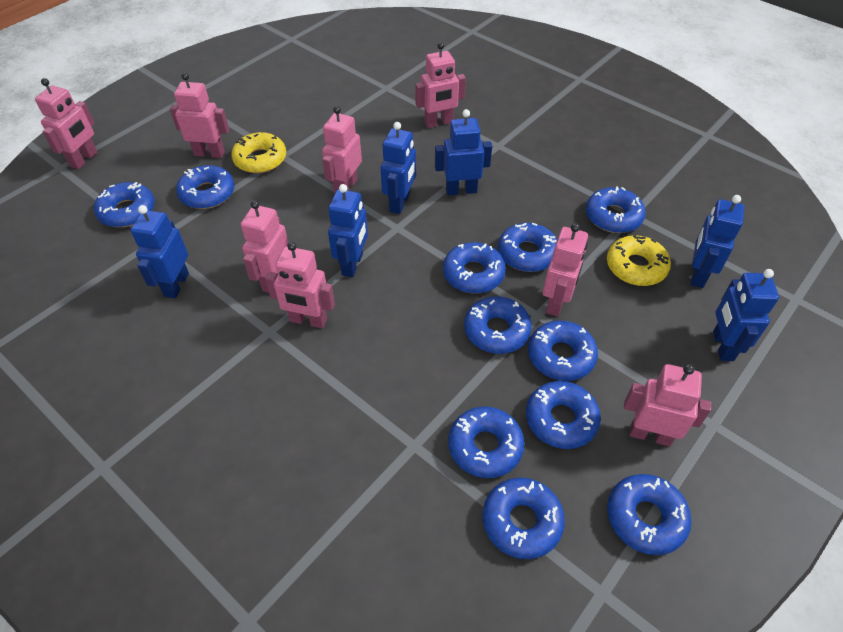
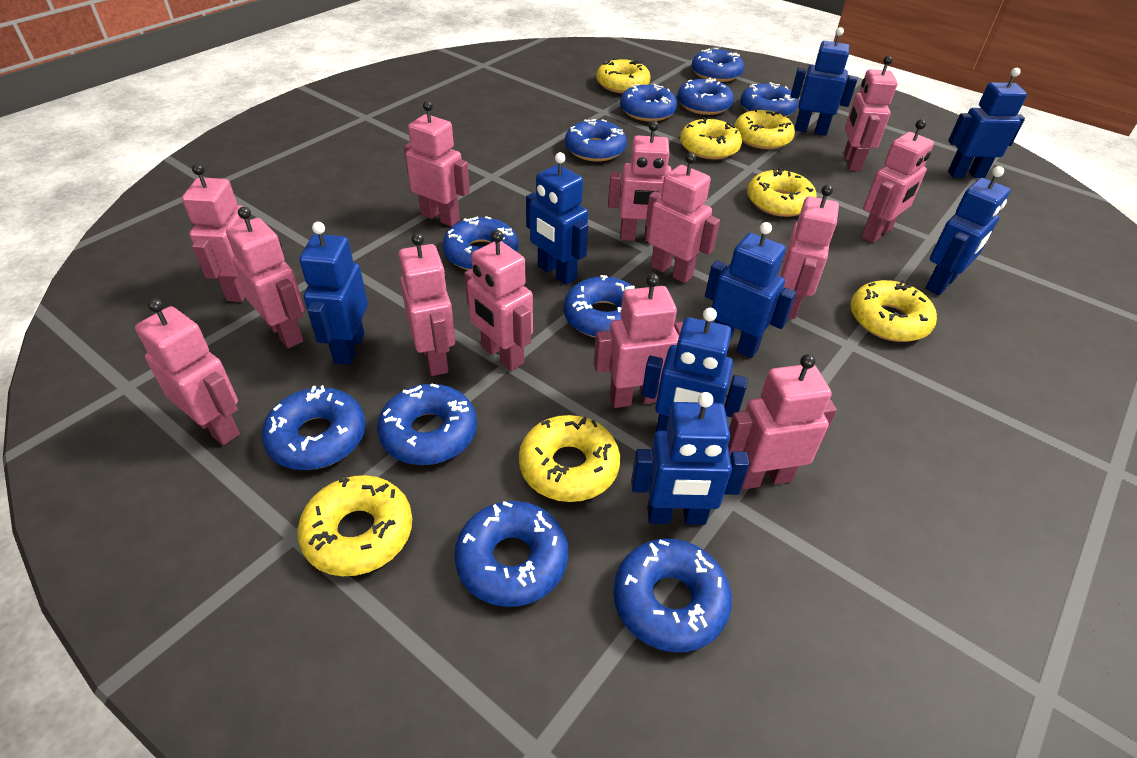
blue robot: 6 -> 8
pink robot: 8 -> 13
yellow donut: 2 -> 7

